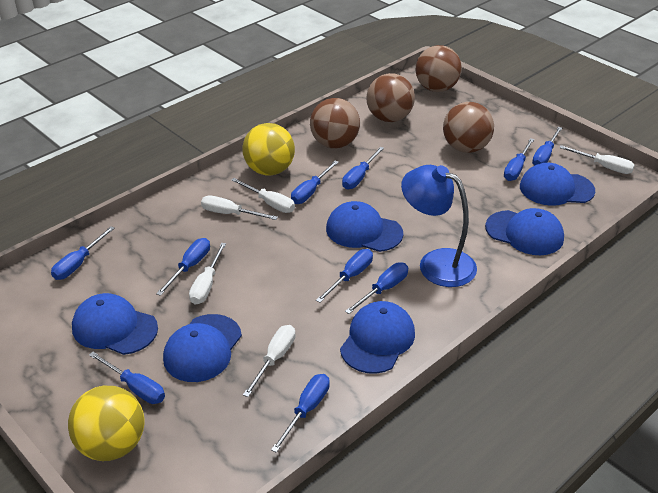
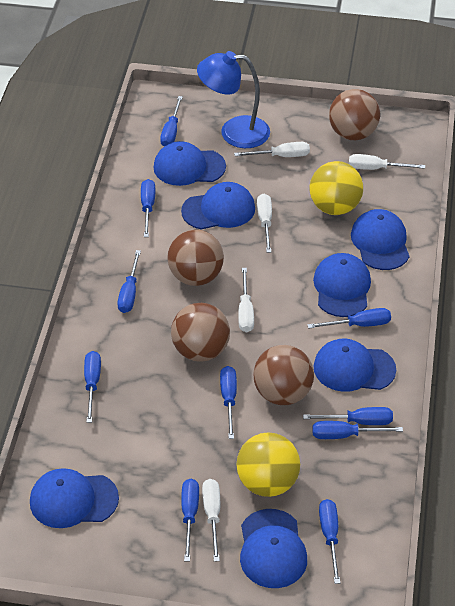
blue cap: 6 -> 7

